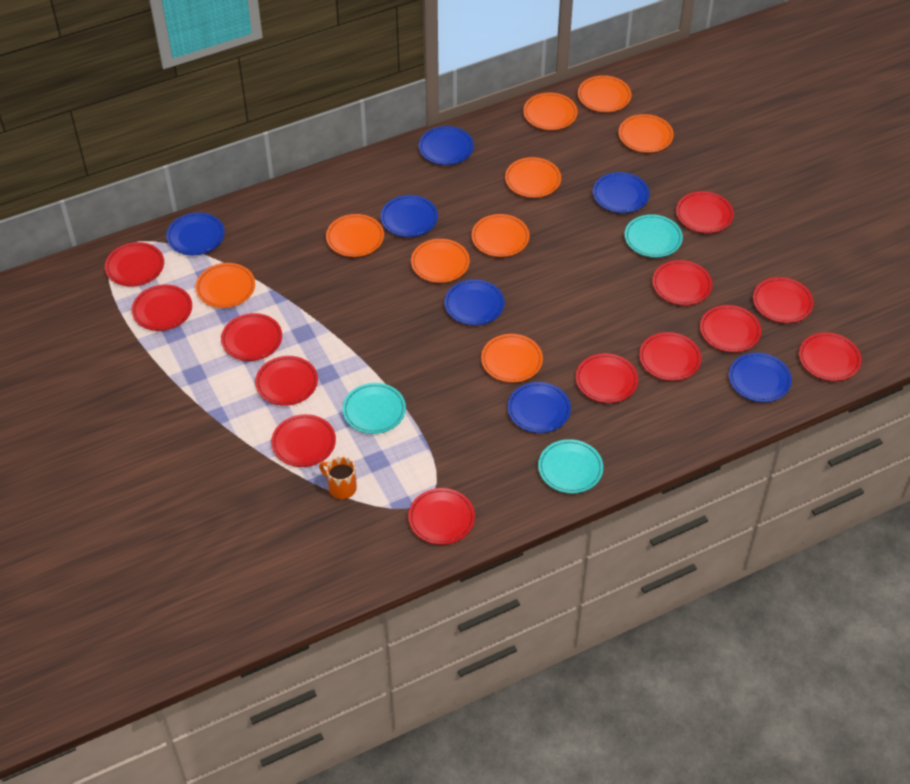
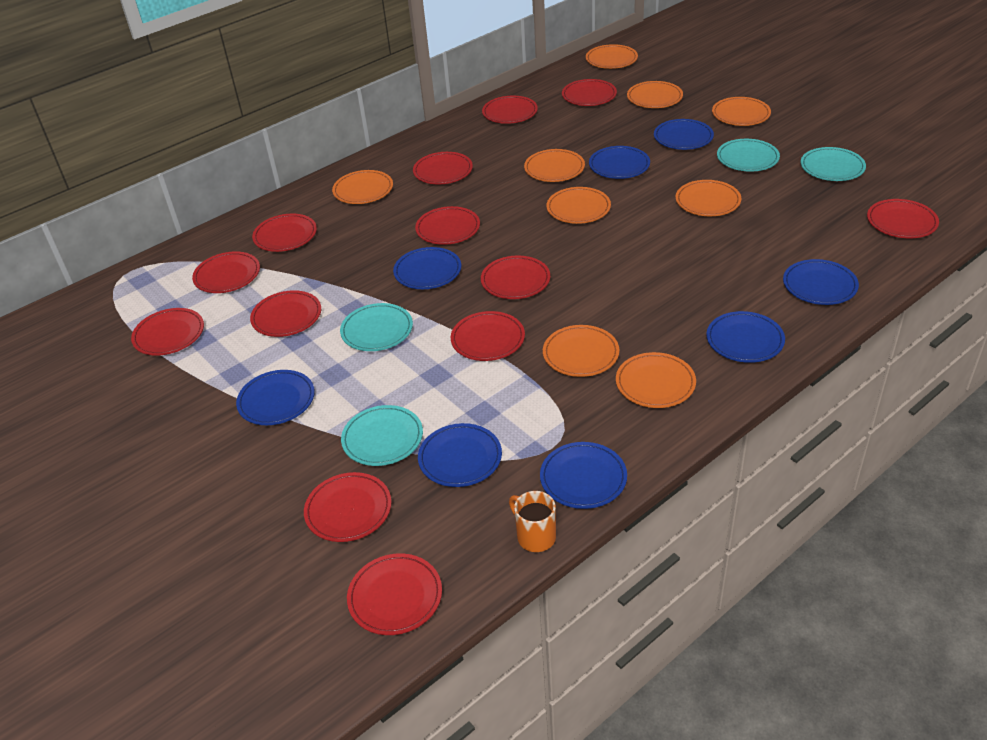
blue plate: 7 -> 8
turquoise plate: 3 -> 4

